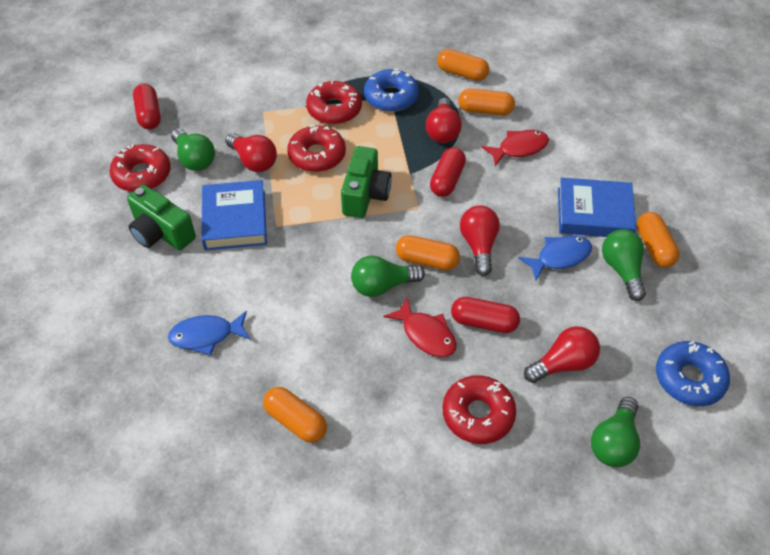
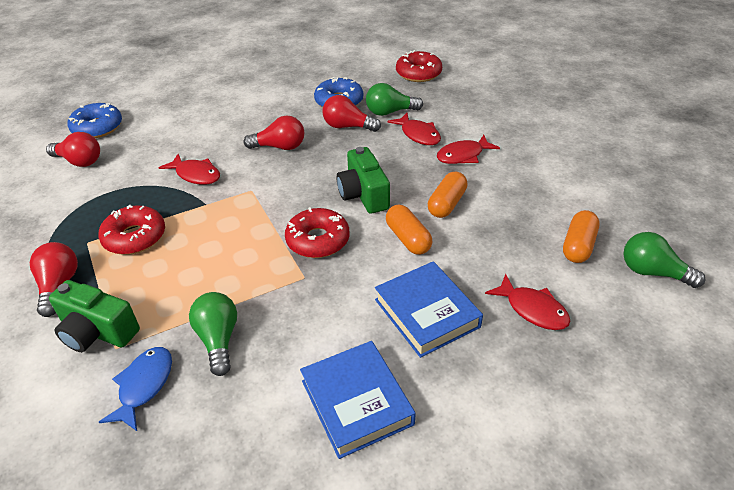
blue fish: 2 -> 1
green light bulb: 4 -> 3
orange capsule: 5 -> 3
red capsule: 3 -> 0
red donut: 4 -> 3
red fish: 2 -> 4

